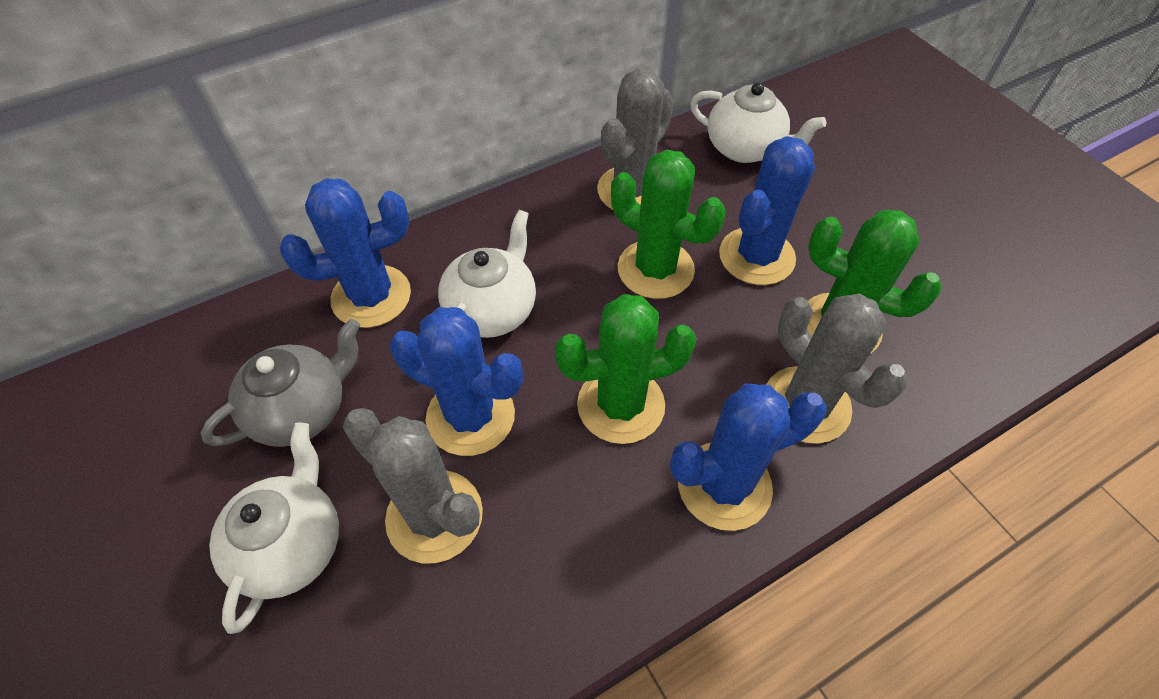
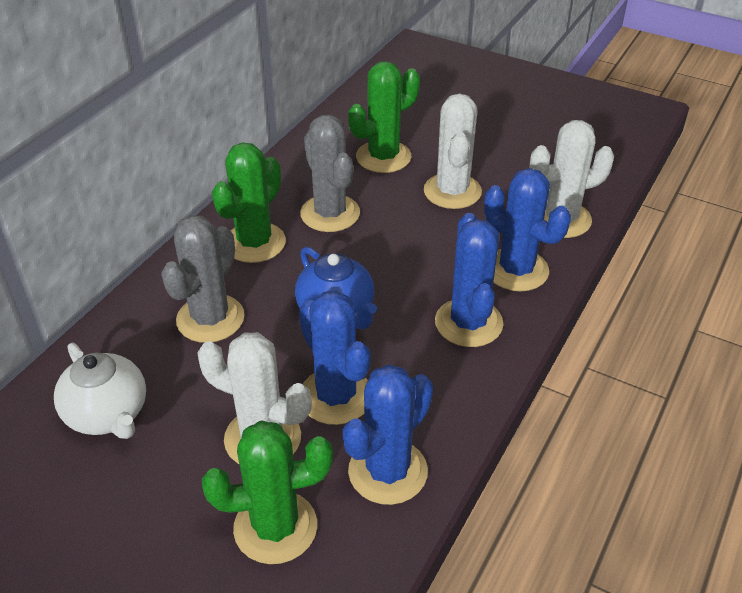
blue teapot: 0 -> 1
grey cactus: 3 -> 2
grey teapot: 1 -> 0
white cactus: 0 -> 3
white teapot: 3 -> 1

